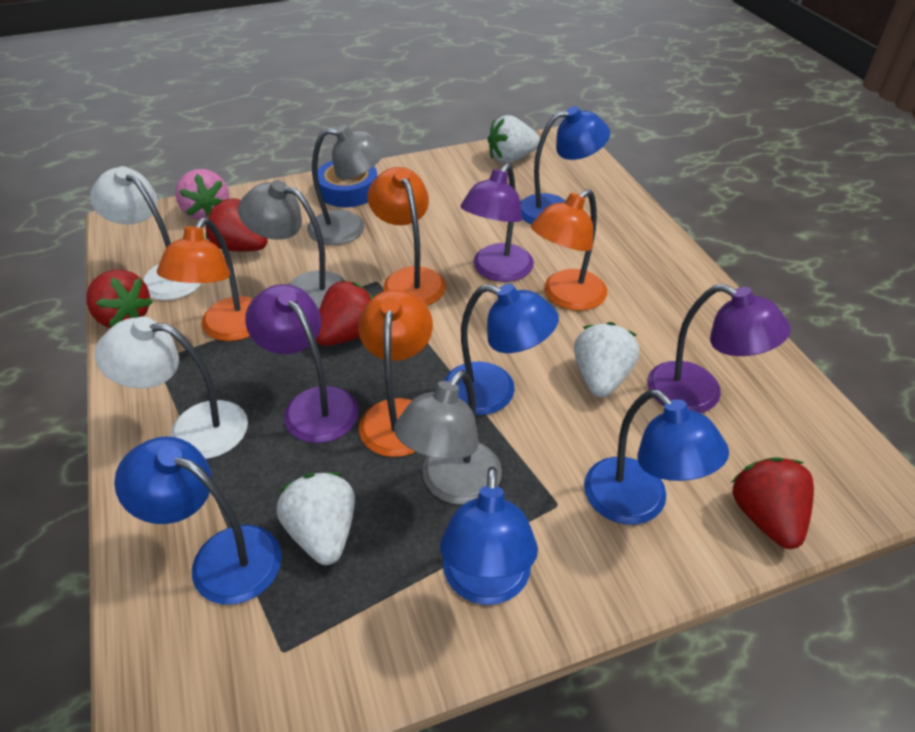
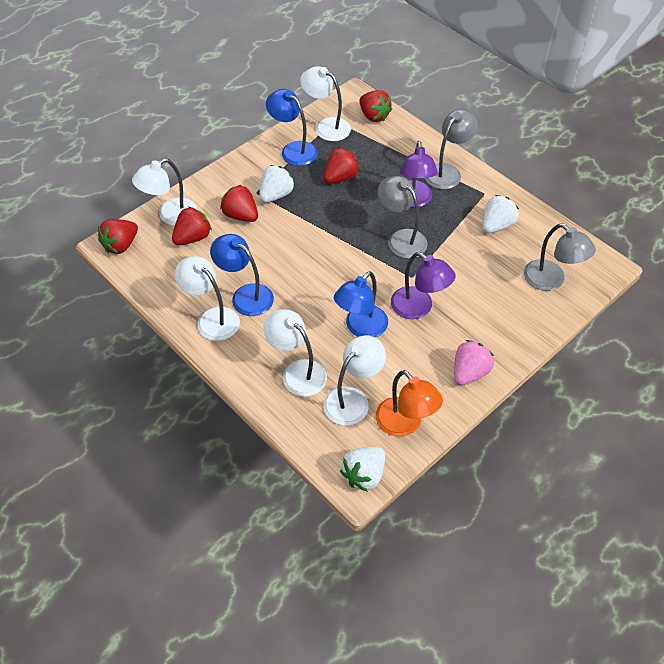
blue lamp: 5 -> 3
blue tape: 1 -> 0
orange lamp: 4 -> 1
purple lamp: 3 -> 2
red strawberry: 4 -> 5
white lamp: 2 -> 5

